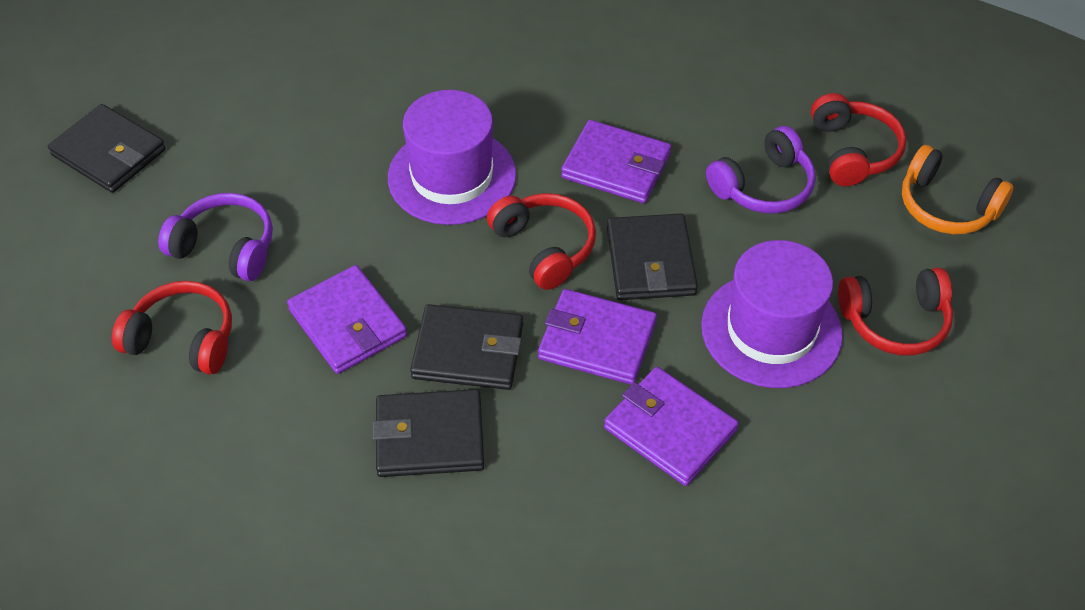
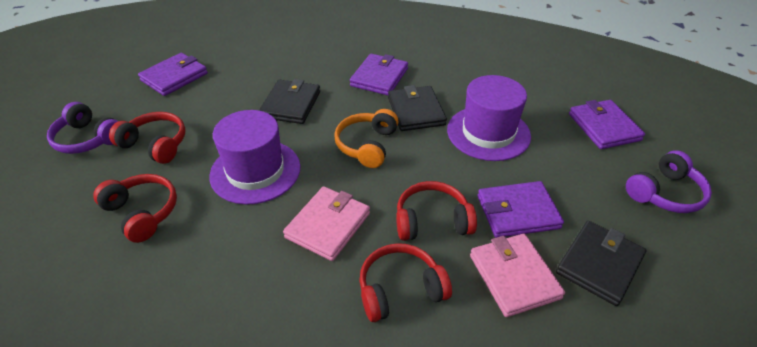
black wallet: 4 -> 3
pink wallet: 0 -> 2

